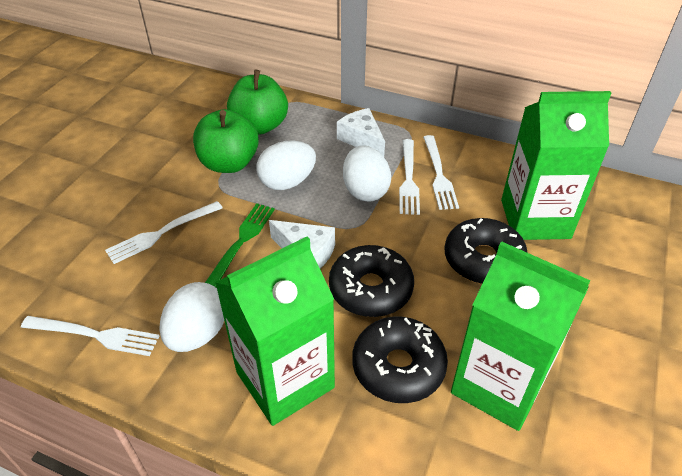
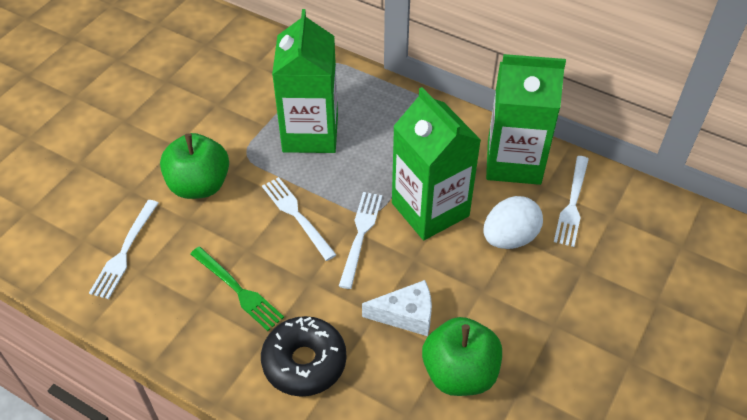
black donut: 3 -> 1
white cheese: 2 -> 1
white egg: 3 -> 1

